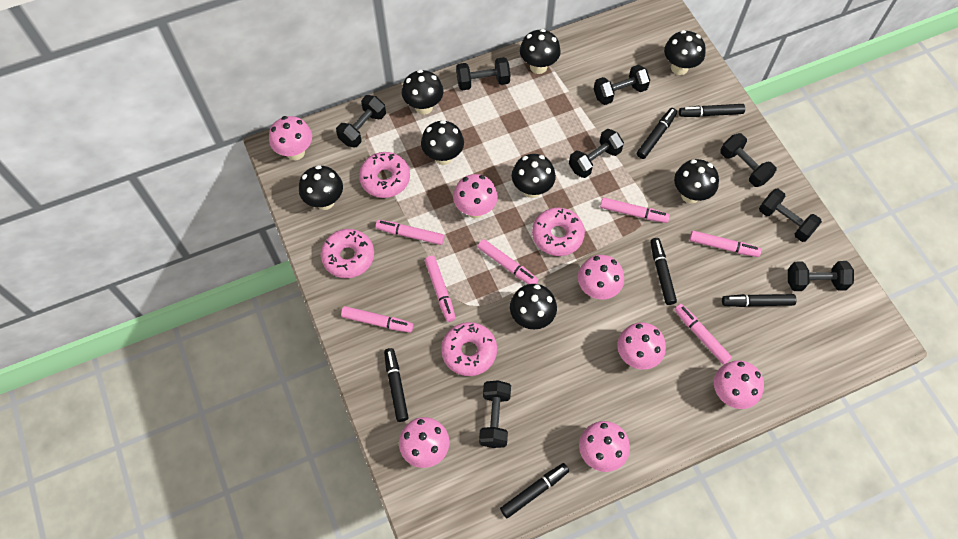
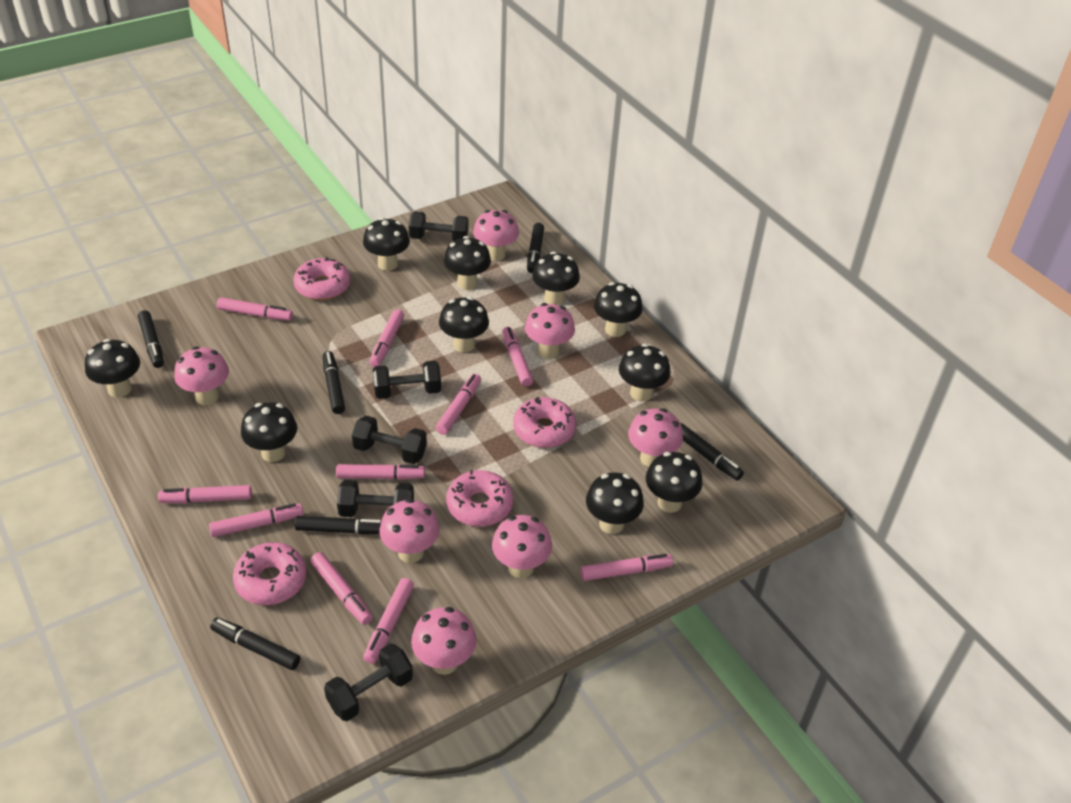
black dumbbell: 8 -> 5
black mushroom: 8 -> 10
pink marker: 7 -> 10

